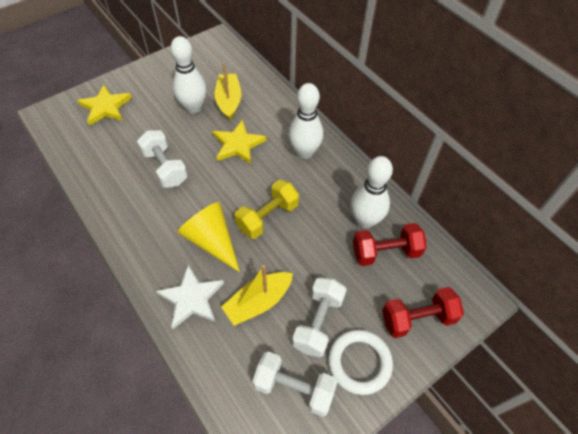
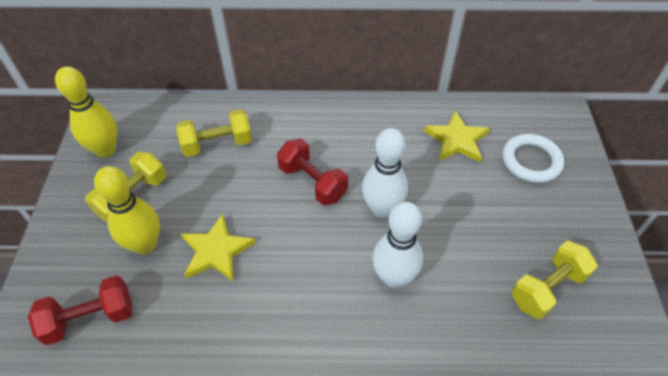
white bowling pin: 3 -> 2
white dumbbell: 3 -> 0
white star: 1 -> 0
yellow boat: 2 -> 0
yellow bowling pin: 0 -> 2
yellow cone: 1 -> 0
yellow dumbbell: 1 -> 3

